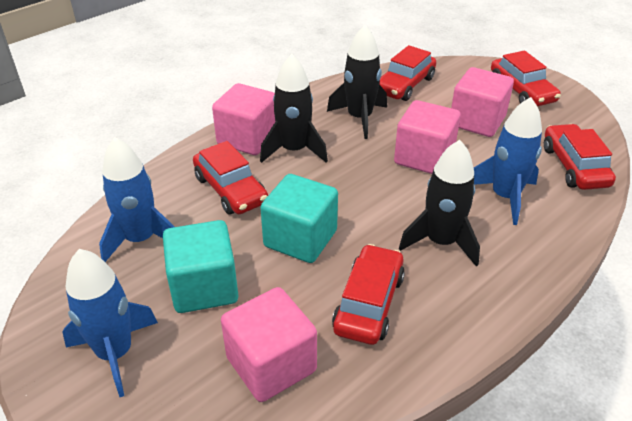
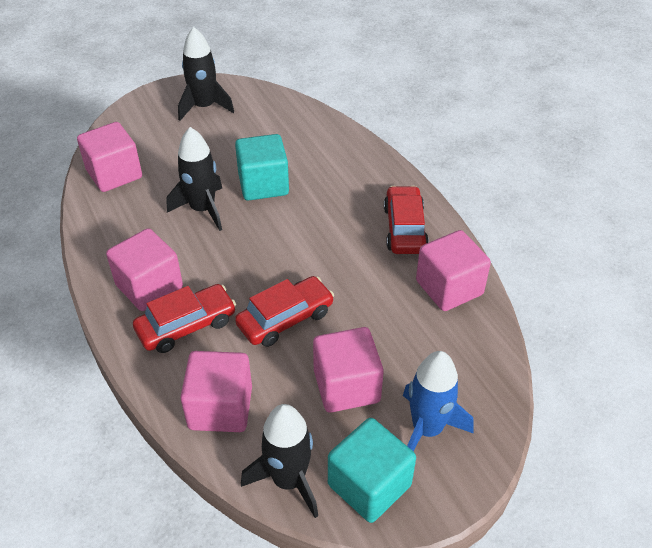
blue rocket: 3 -> 1
pink cube: 4 -> 5
red car: 5 -> 3

